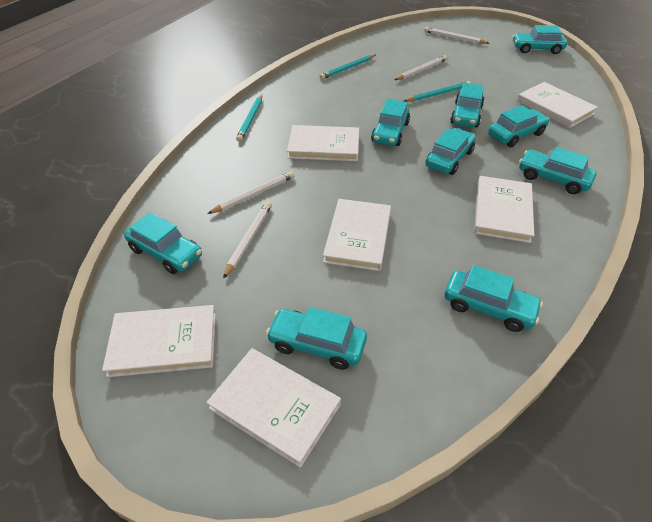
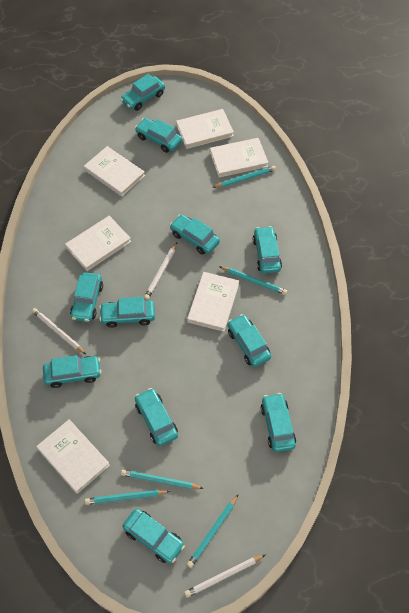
turquoise car: 9 -> 11
turquoise pencil: 3 -> 5
white pencil: 4 -> 3

